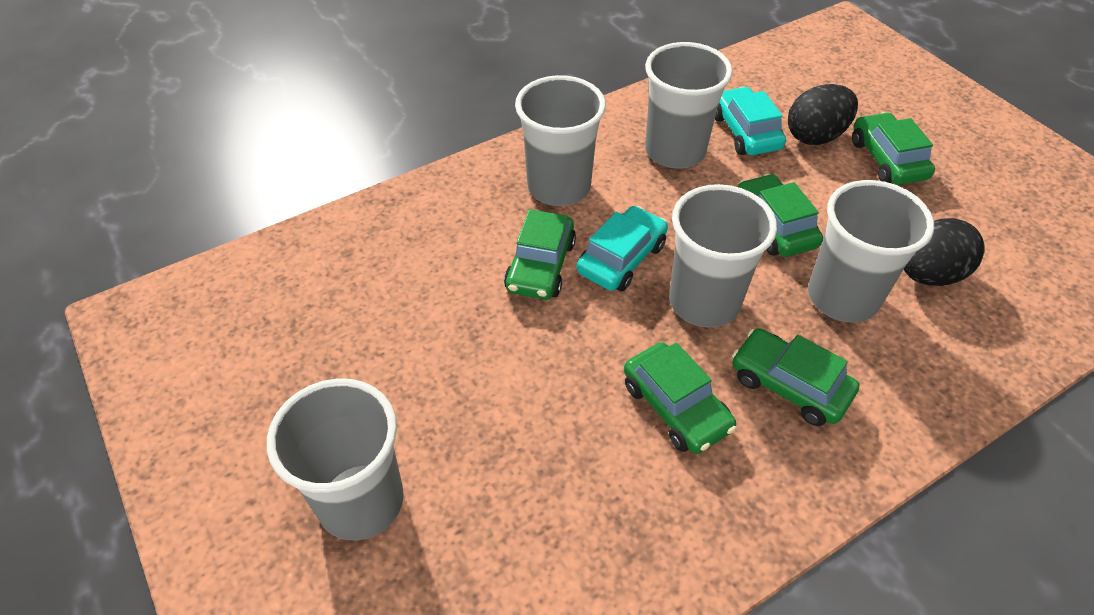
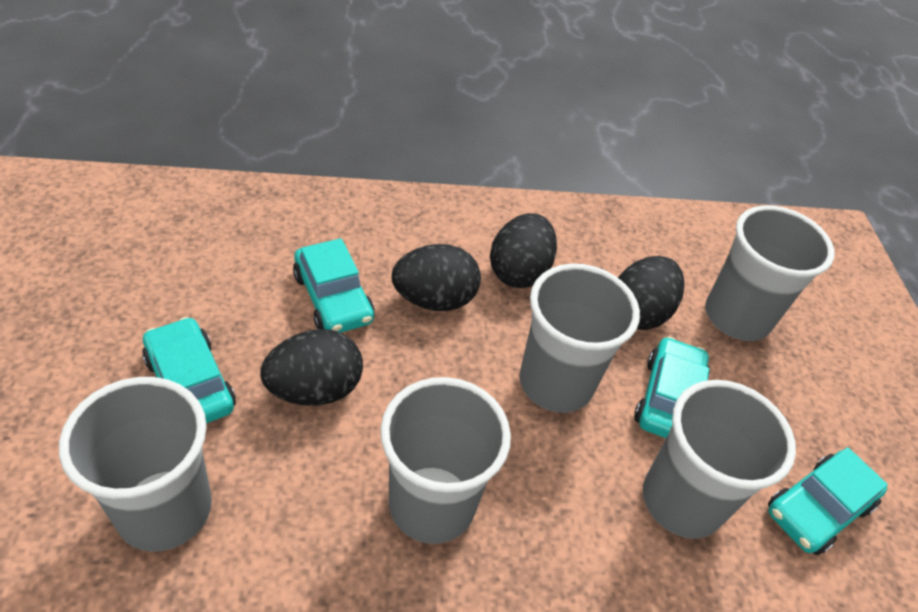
black egg: 2 -> 4
green car: 5 -> 0
turquoise car: 2 -> 4

